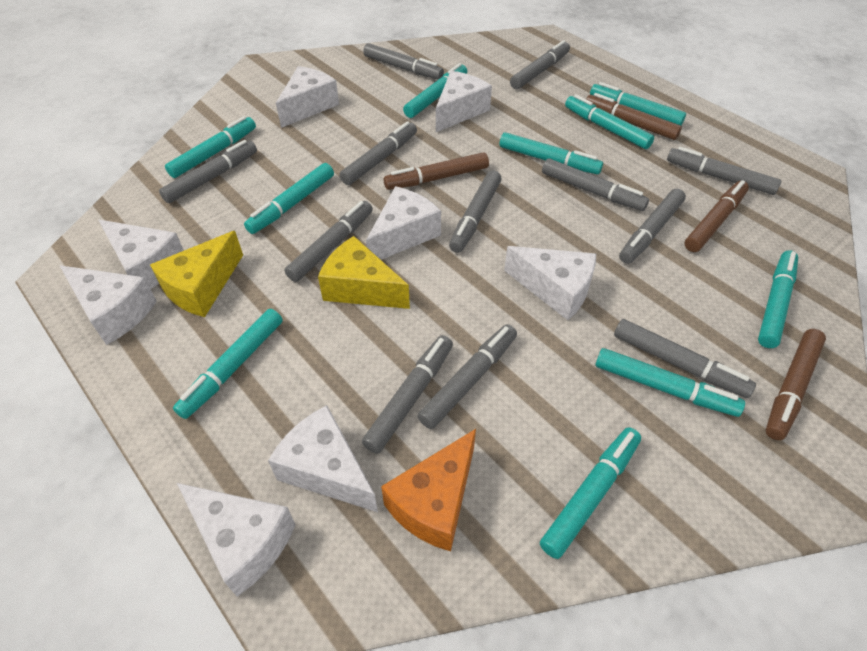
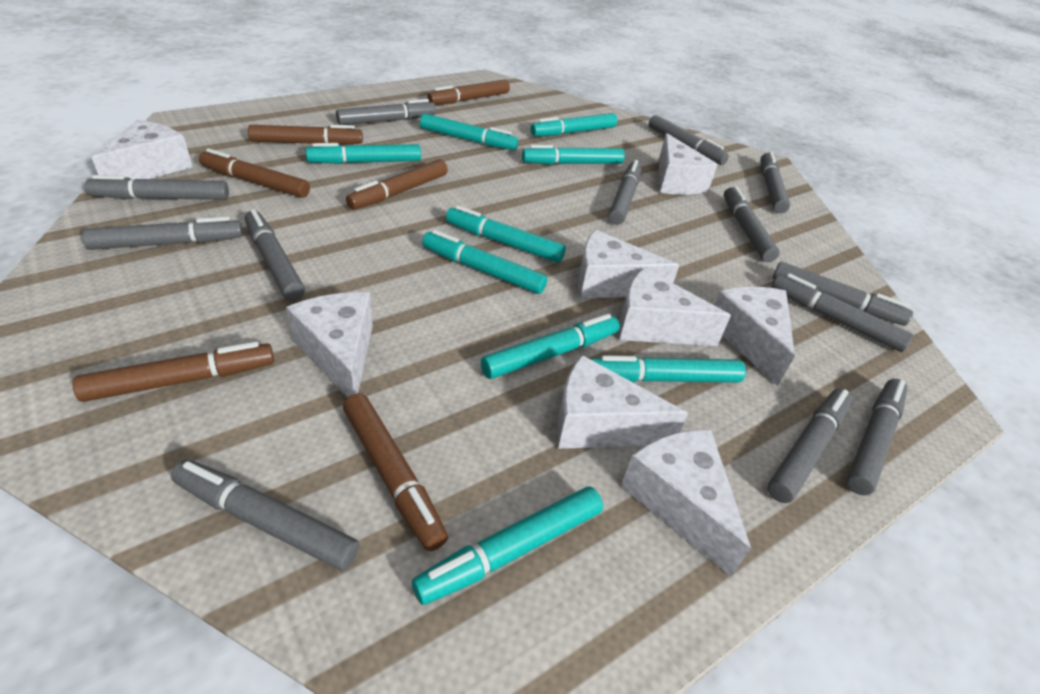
brown marker: 4 -> 6
grey marker: 12 -> 13
orange cheese: 1 -> 0
turquoise marker: 10 -> 9
yellow cheese: 2 -> 0

